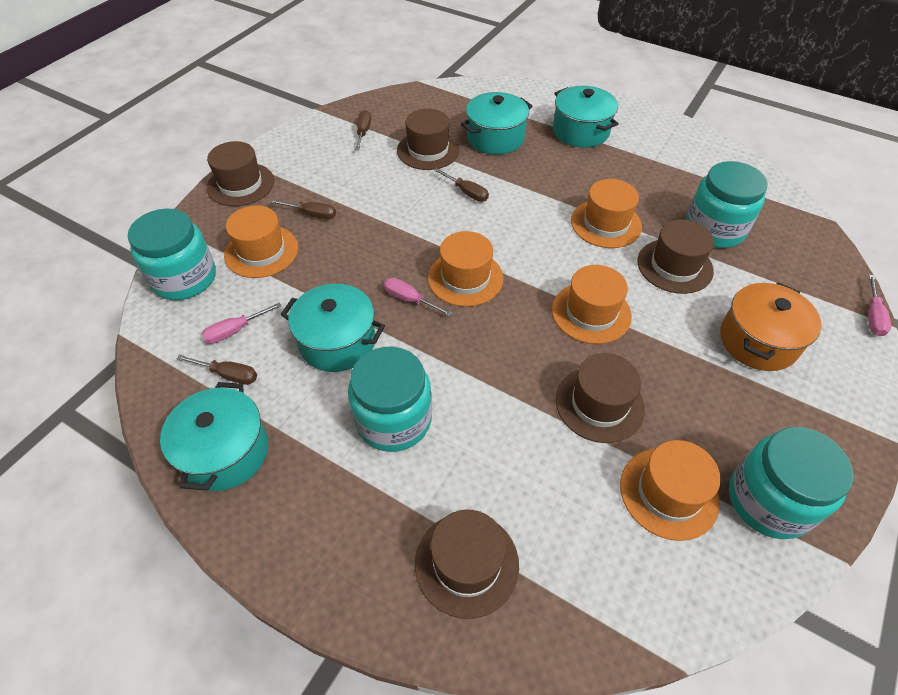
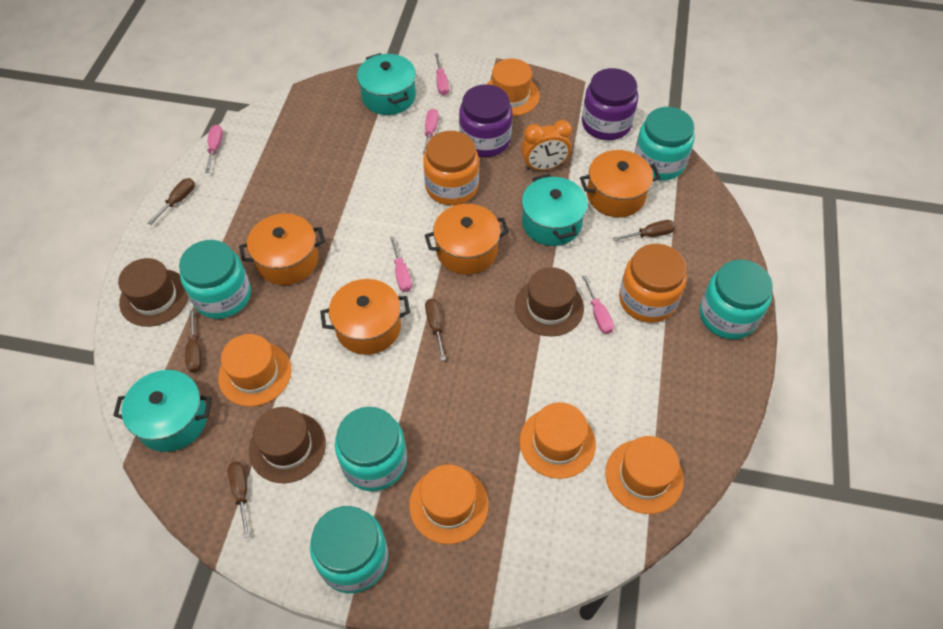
brown hat: 5 -> 3
brown screwdriver: 4 -> 5
orange clock: 0 -> 1
orange jar: 0 -> 2
orange pot: 1 -> 4
pink screwdriver: 3 -> 5
purple jar: 0 -> 2
turquoise jar: 4 -> 5
turquoise pot: 4 -> 3

